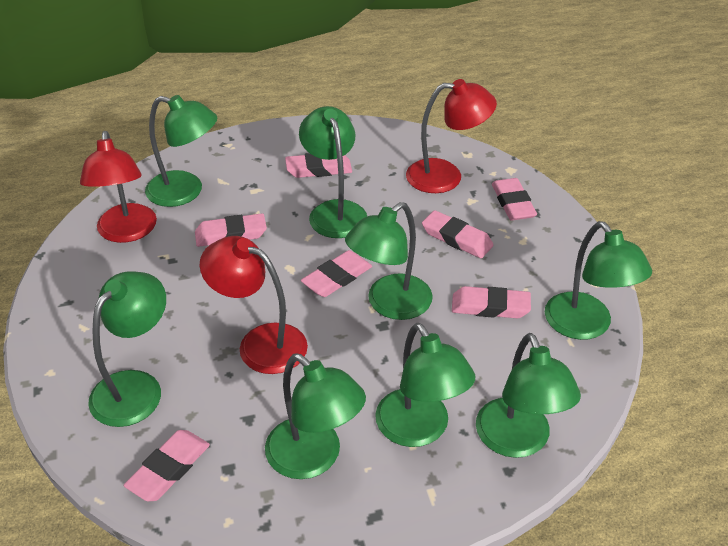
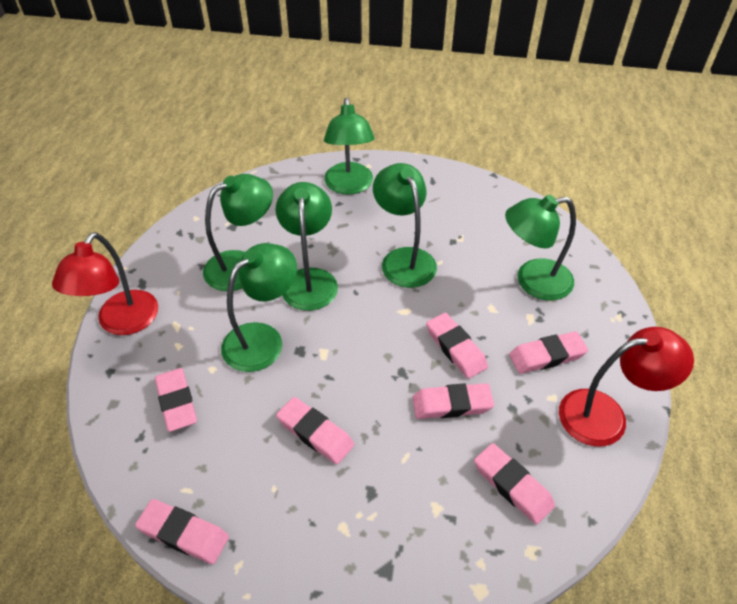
green lamp: 8 -> 6
red lamp: 3 -> 2

